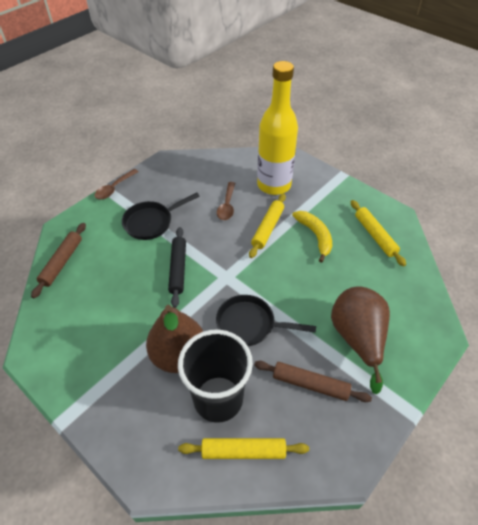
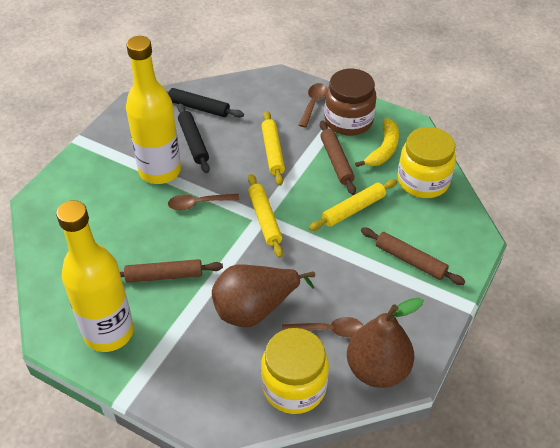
black cup: 1 -> 0
black pan: 2 -> 0
black rolling pin: 1 -> 2
brown jar: 0 -> 1
brown rolling pin: 2 -> 3
brown spoon: 2 -> 3
yellow bottle: 1 -> 2
yellow jar: 0 -> 2

